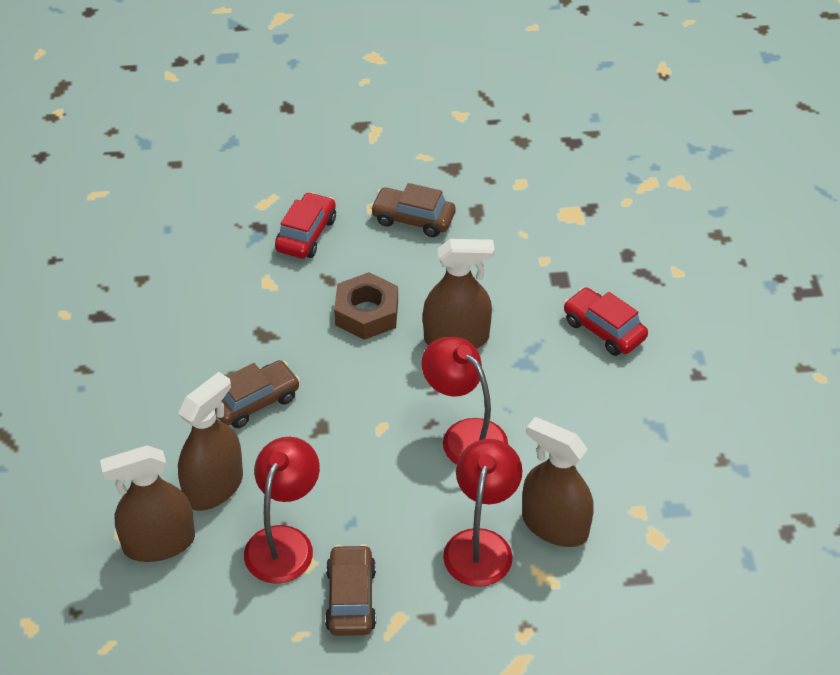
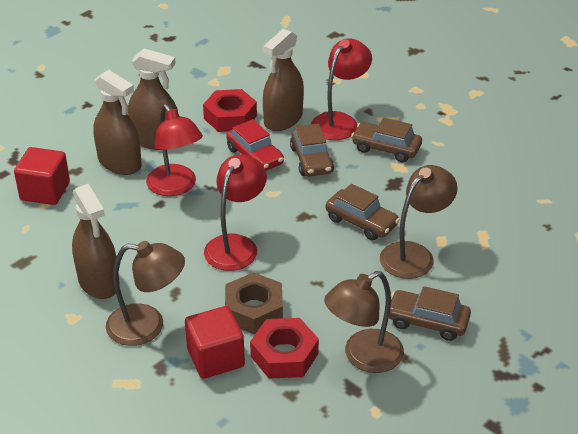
brown car: 3 -> 4
brown lamp: 0 -> 3
red car: 2 -> 1
red cube: 0 -> 2
red nut: 0 -> 2

